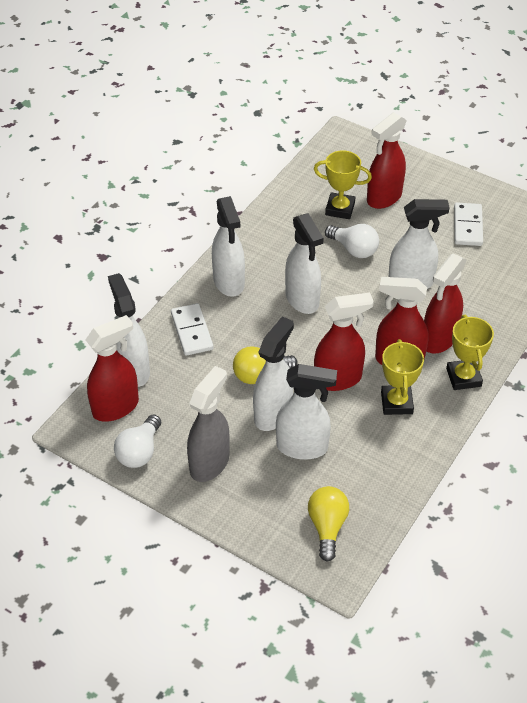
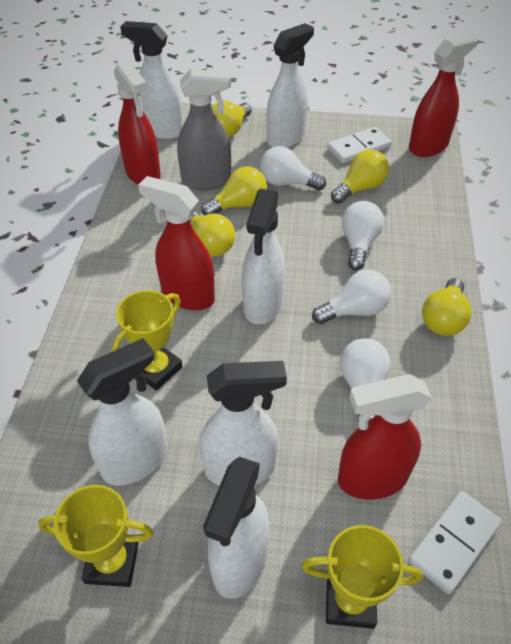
red spray bottle: 5 -> 4
white light bulb: 2 -> 4
yellow light bulb: 2 -> 5

